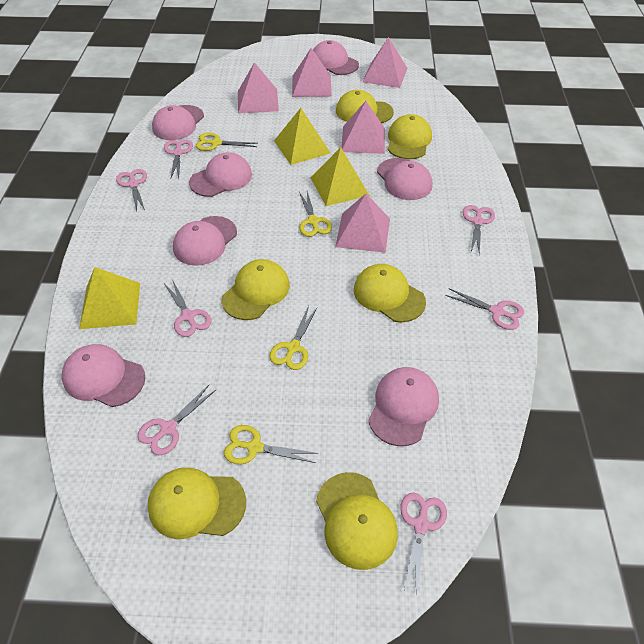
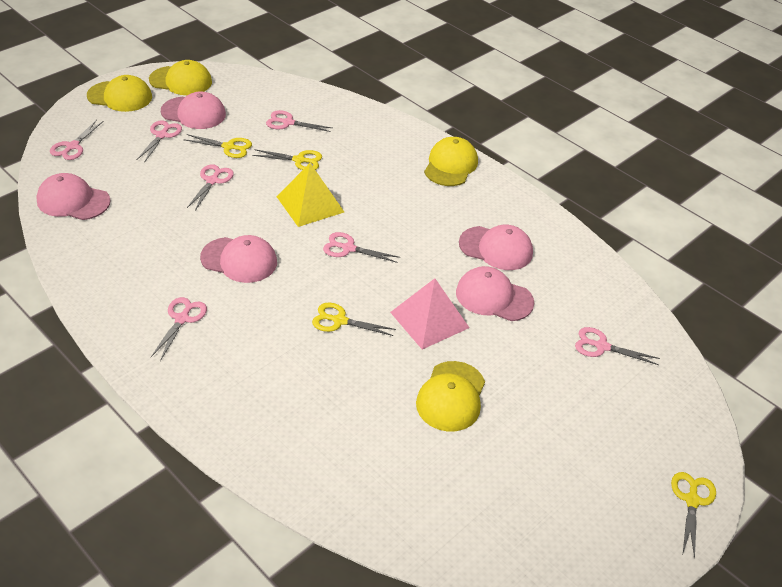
pink cap: 7 -> 5
pink pyramid: 5 -> 1
yellow cap: 6 -> 4
yellow pyramid: 3 -> 1

